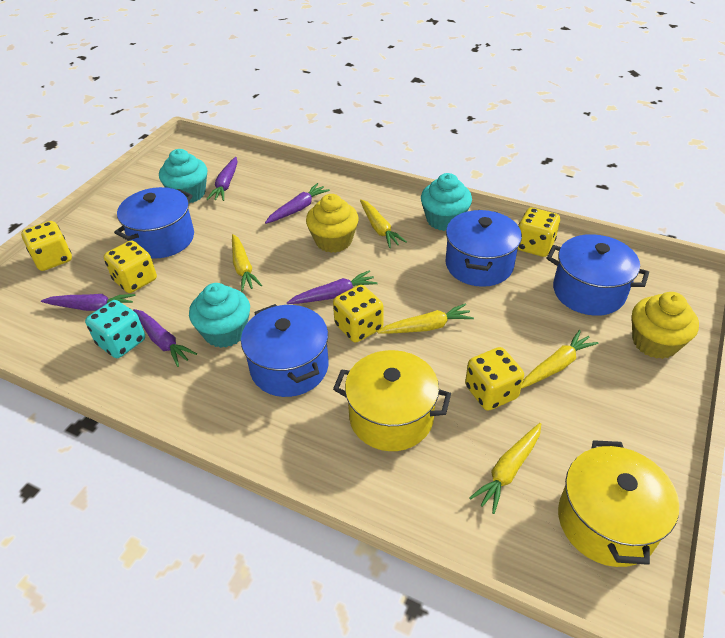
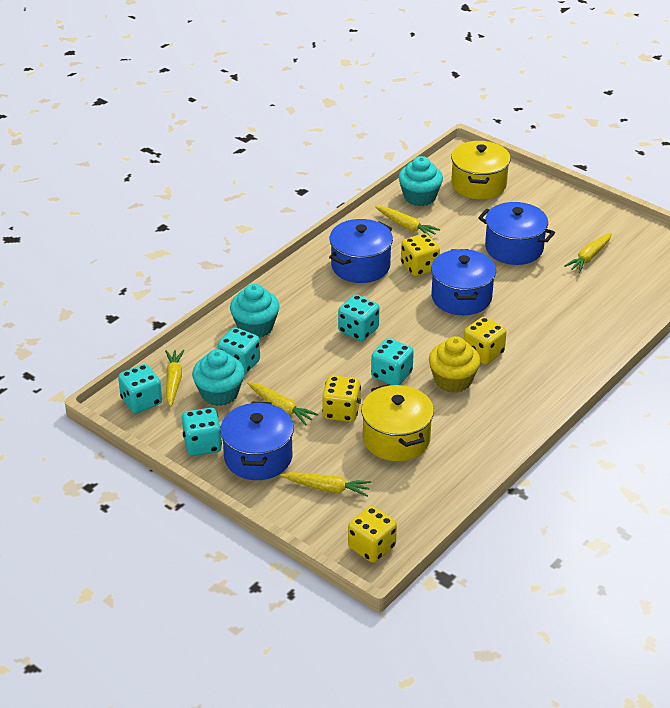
purple carrot: 5 -> 0
turquoise dice: 1 -> 5
yellow cupcake: 2 -> 1
yellow dice: 5 -> 4

